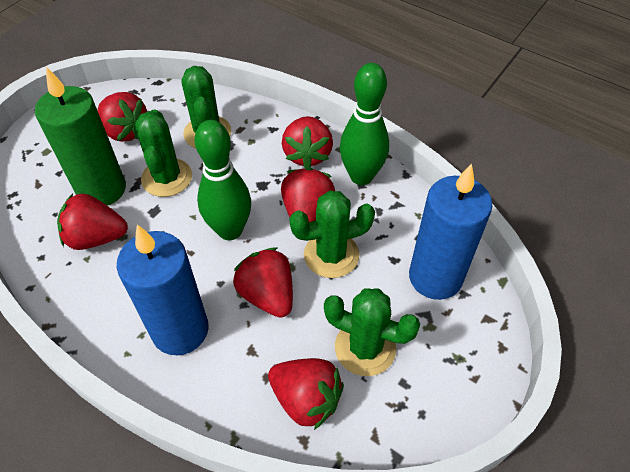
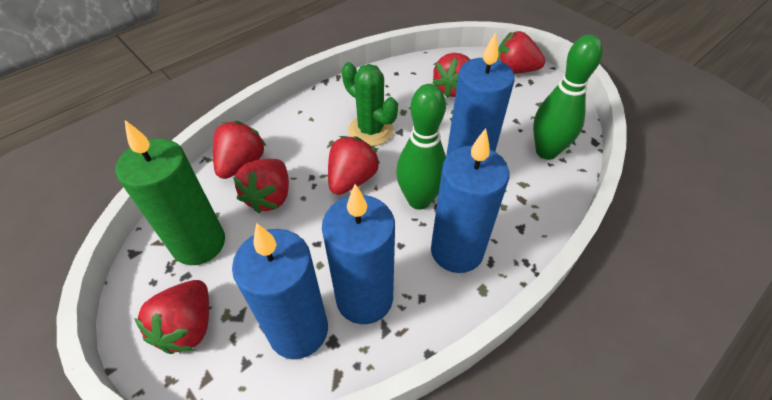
blue candle: 2 -> 4
green cactus: 4 -> 1

